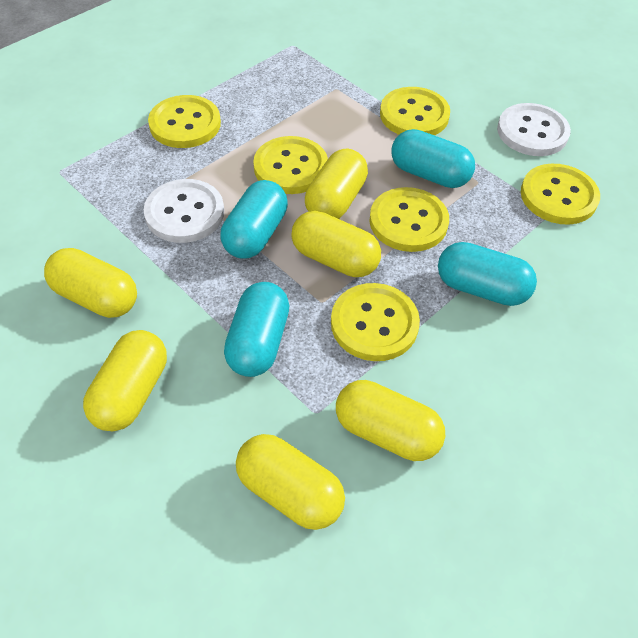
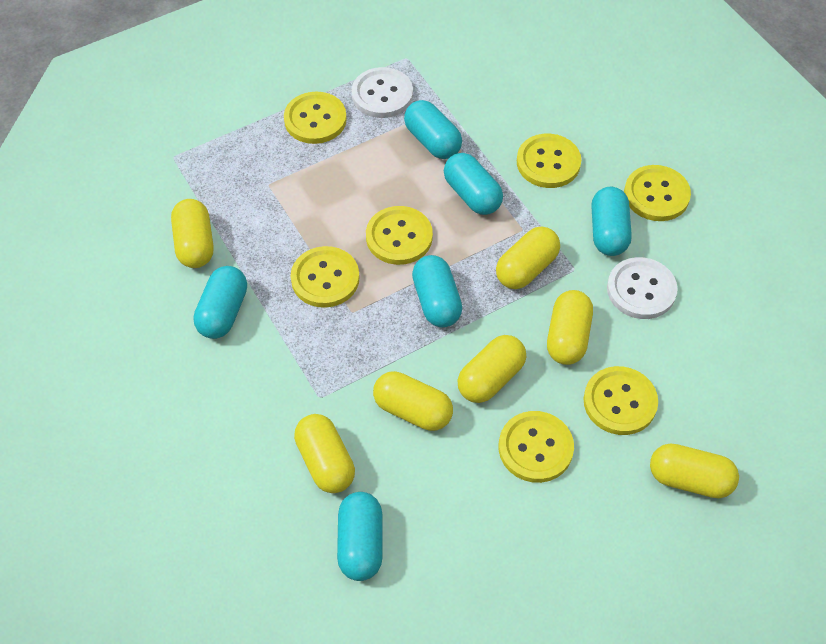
turquoise capsule: 4 -> 6
yellow button: 6 -> 7
yellow capsule: 6 -> 7

